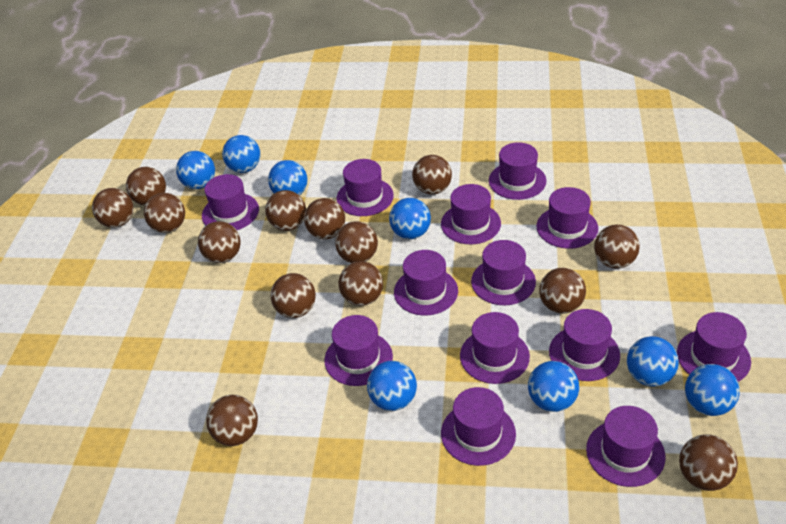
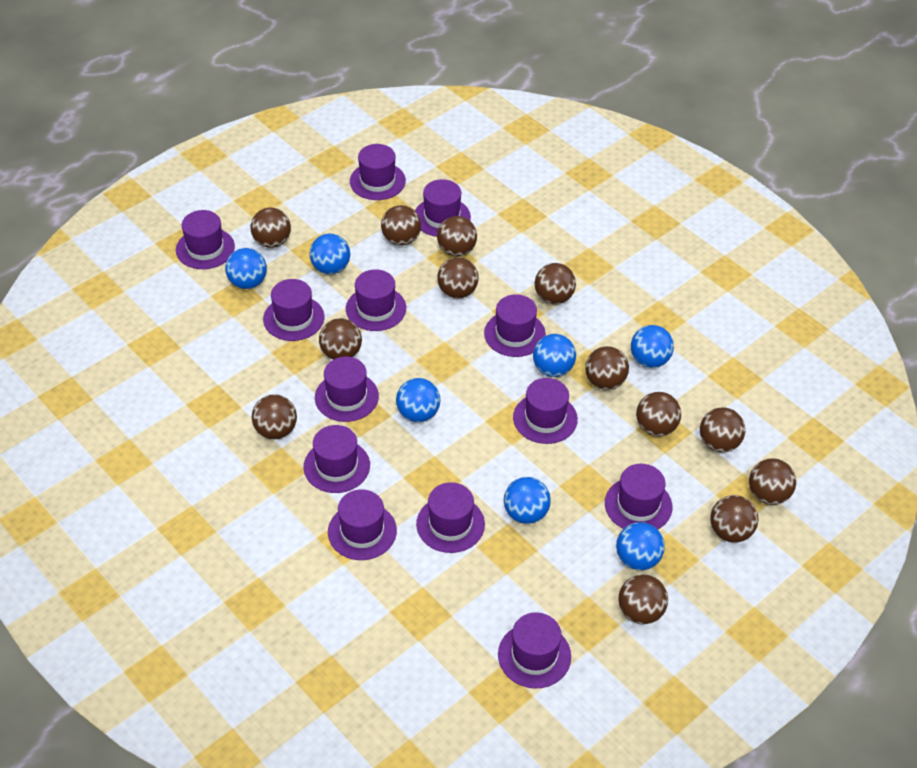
blue ball: 8 -> 7
brown ball: 14 -> 13

